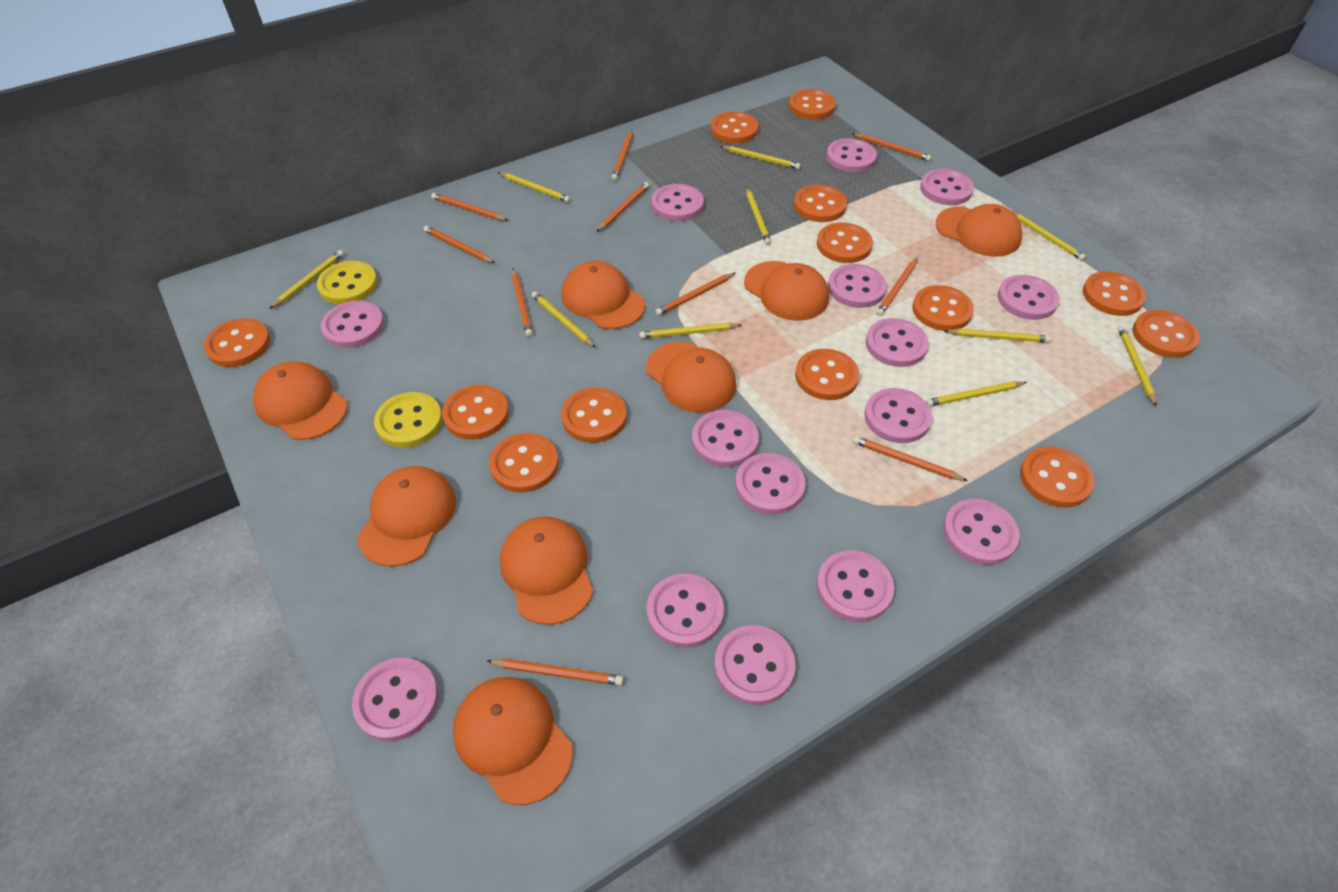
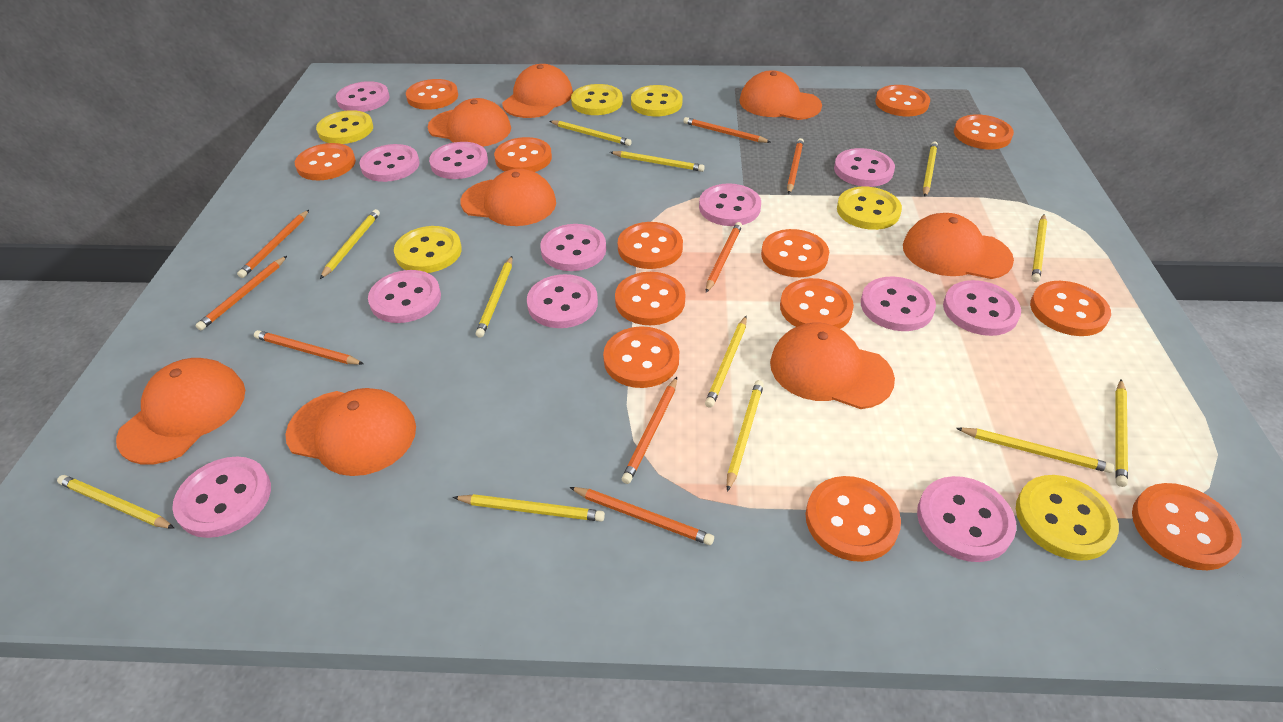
orange pencil: 10 -> 8
pink button: 15 -> 12
yellow button: 2 -> 6
yellow pencil: 10 -> 12

